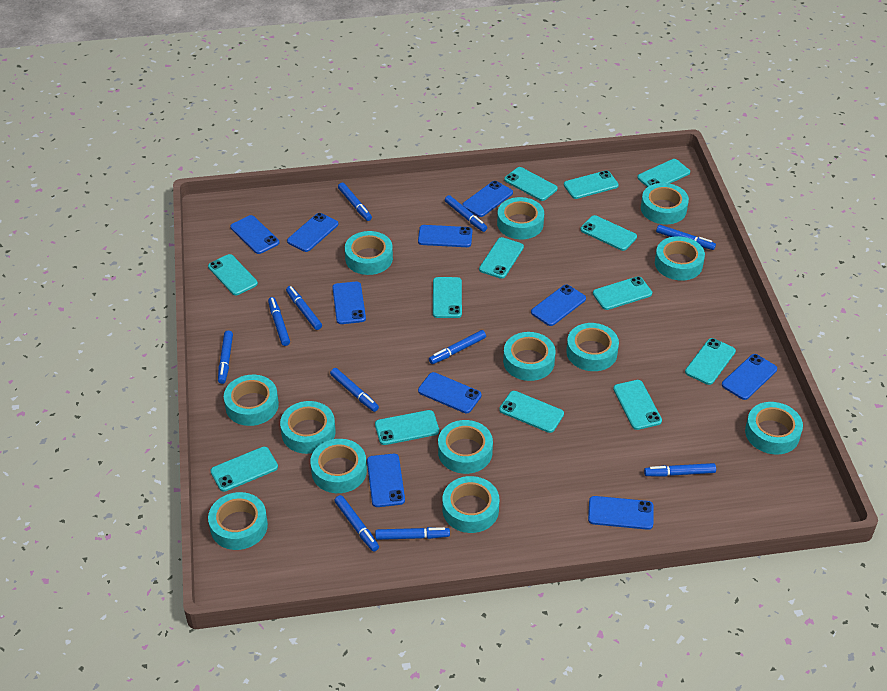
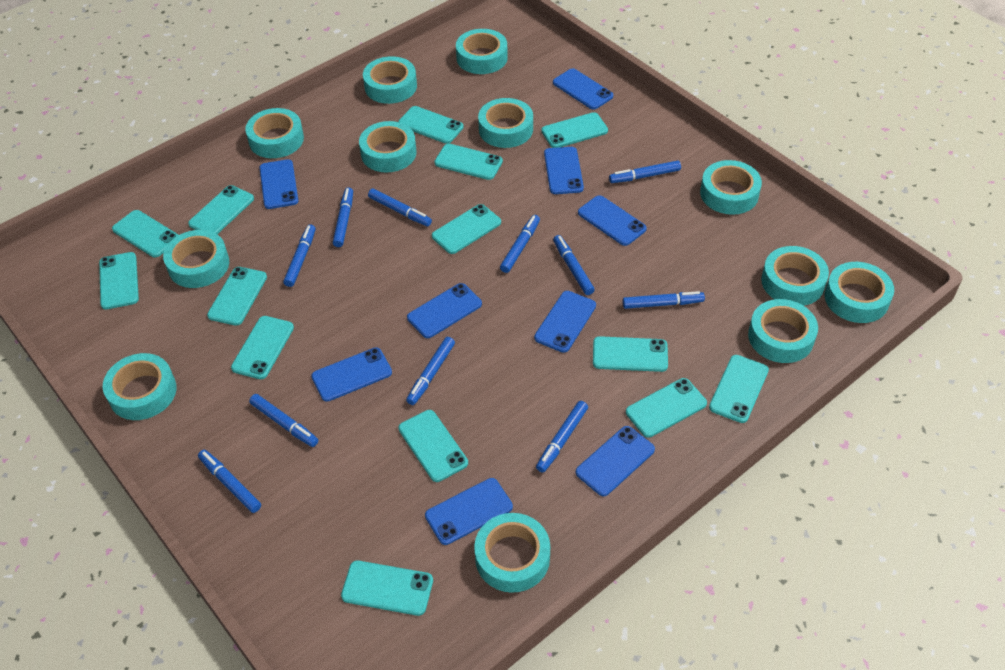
blue phone: 10 -> 9
turquoise phone: 13 -> 14
turquoise tape: 13 -> 12

